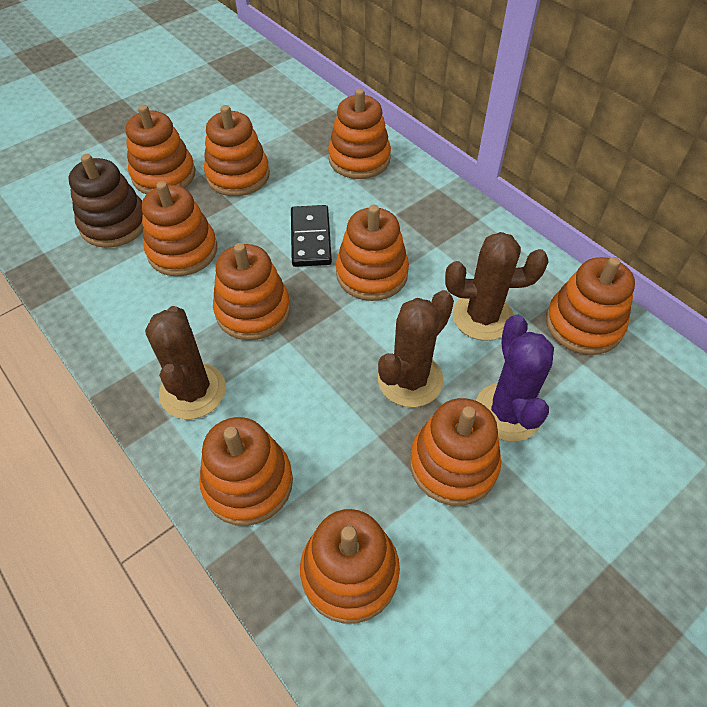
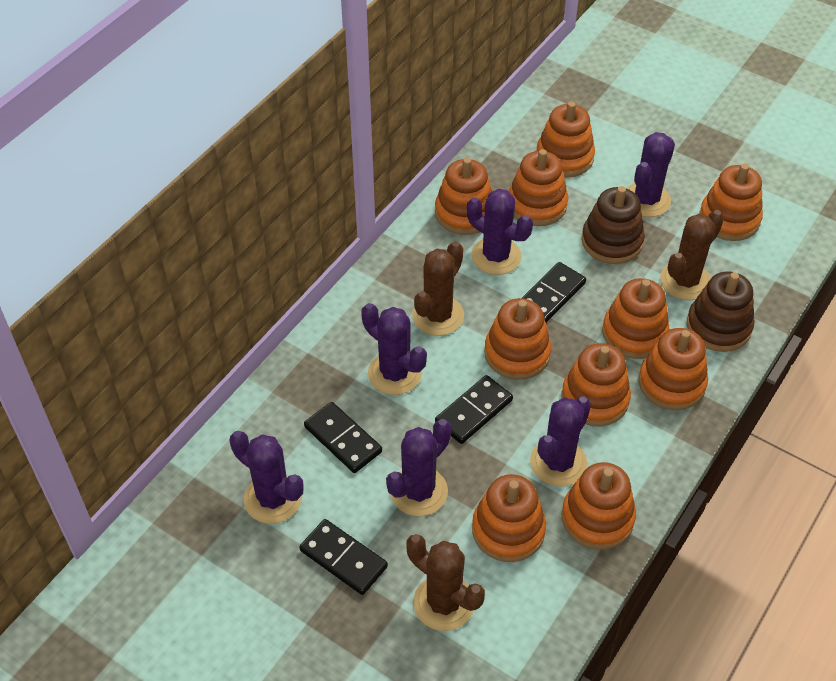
black domino: 1 -> 4
brown stacking toy: 1 -> 2
purple cactus: 1 -> 6

